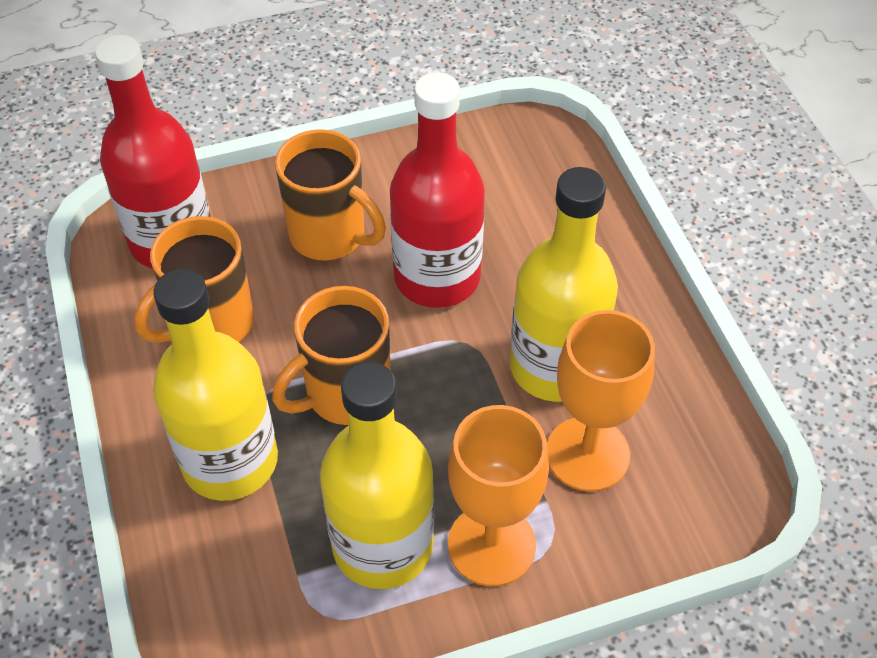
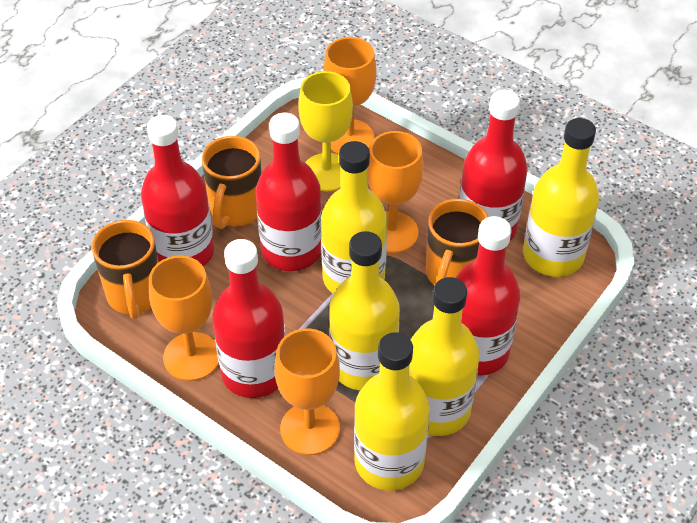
orange goblet: 2 -> 4
red bottle: 2 -> 5
yellow bottle: 3 -> 5
yellow goblet: 0 -> 1

